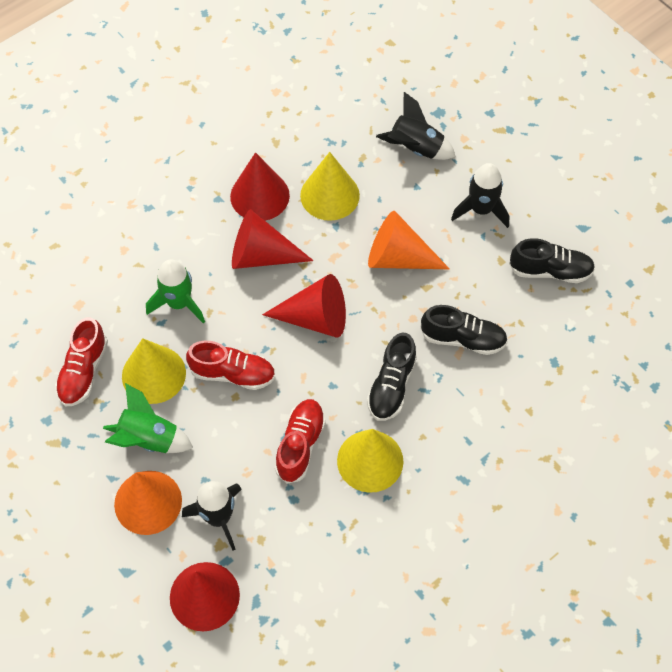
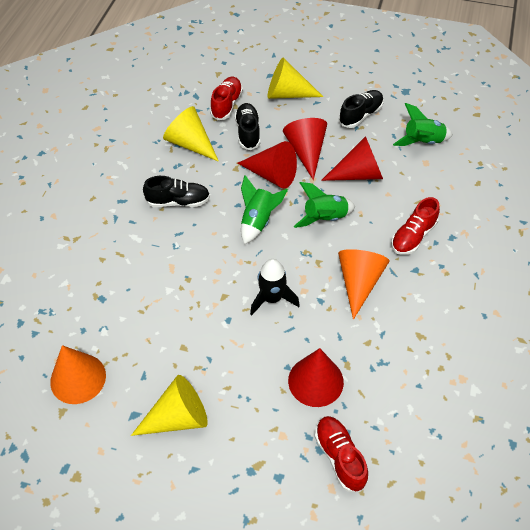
black rocket: 3 -> 1
green rocket: 2 -> 3

